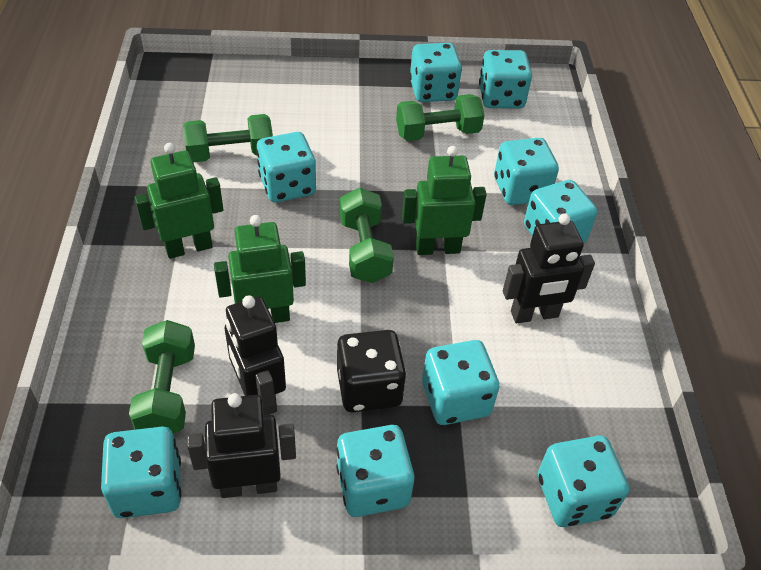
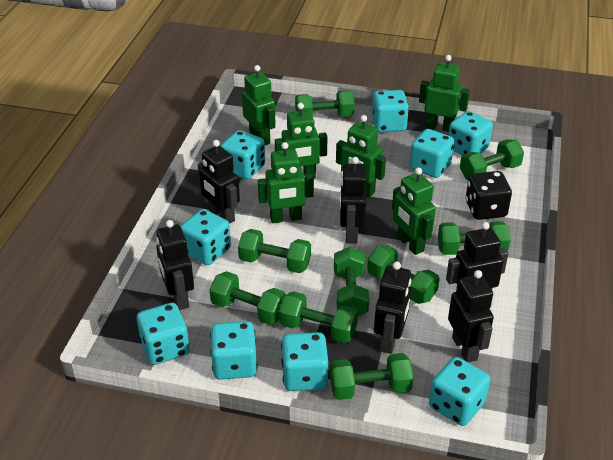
black robot: 3 -> 6
green dumbbell: 4 -> 9
green robot: 3 -> 6

